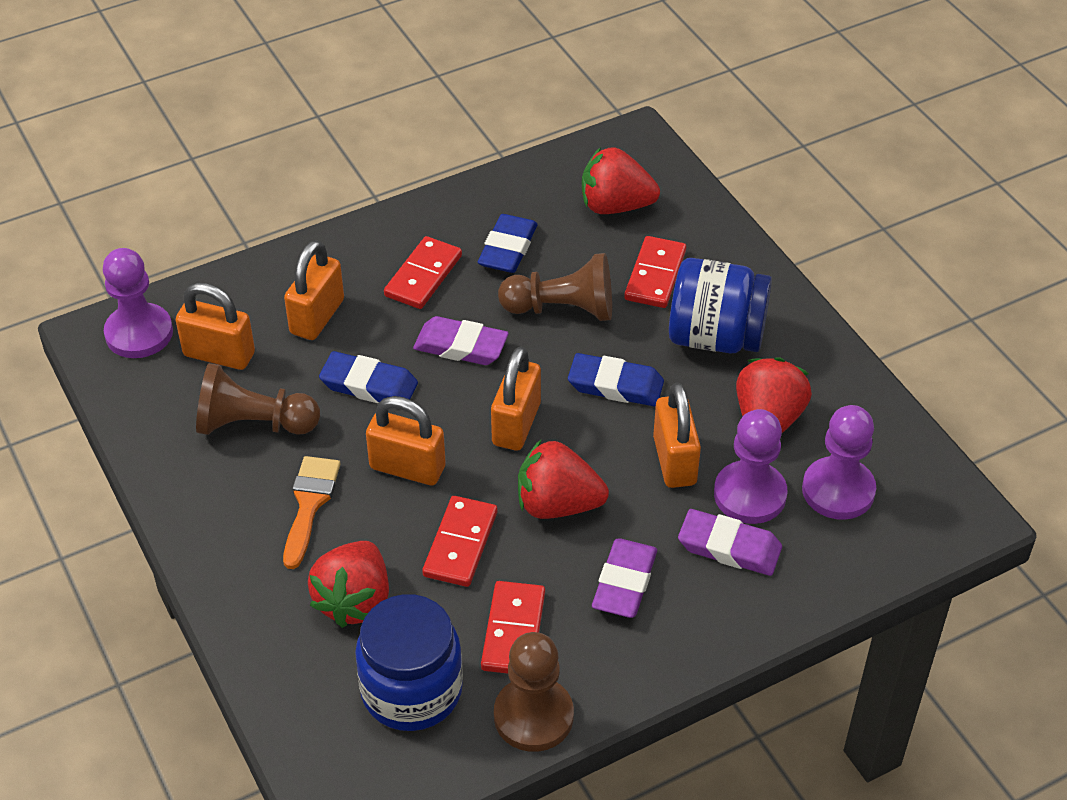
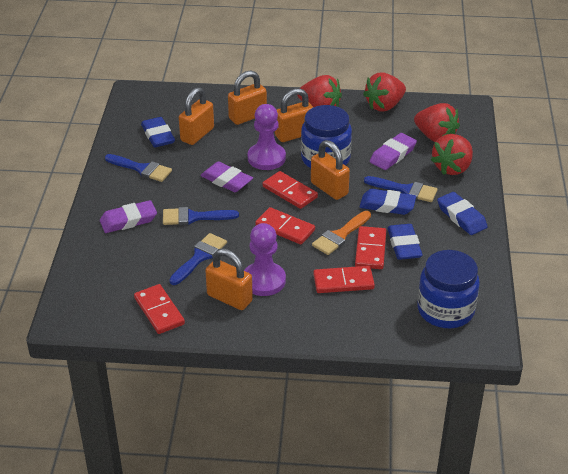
blue brush: 0 -> 4
blue eraser: 3 -> 4
brown pawn: 3 -> 0
purple pawn: 3 -> 2
red domino: 4 -> 5

